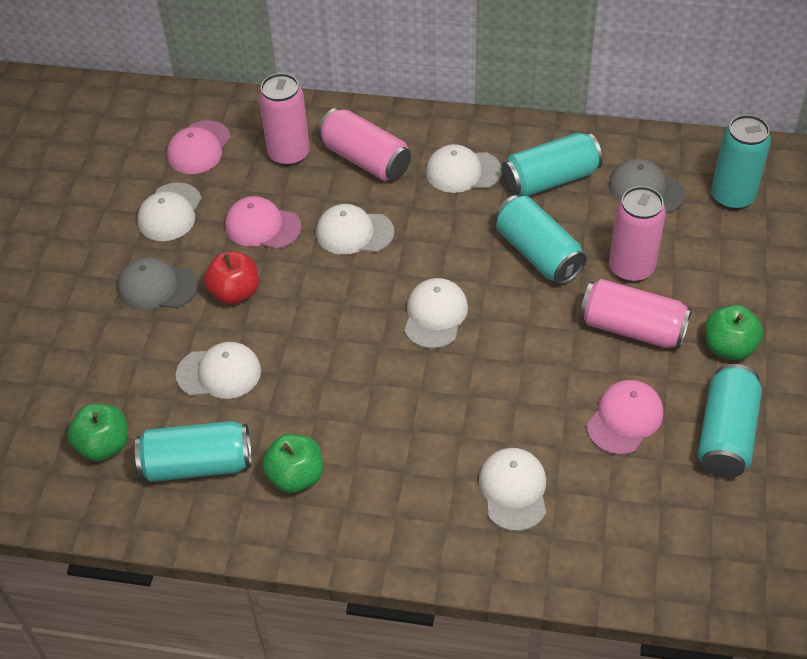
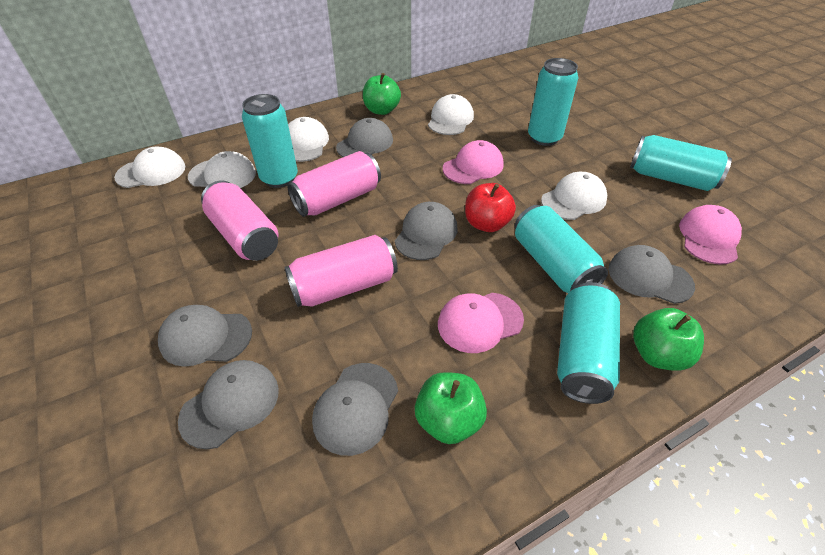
grey cap: 2 -> 6
pink can: 4 -> 3
white cap: 6 -> 5

